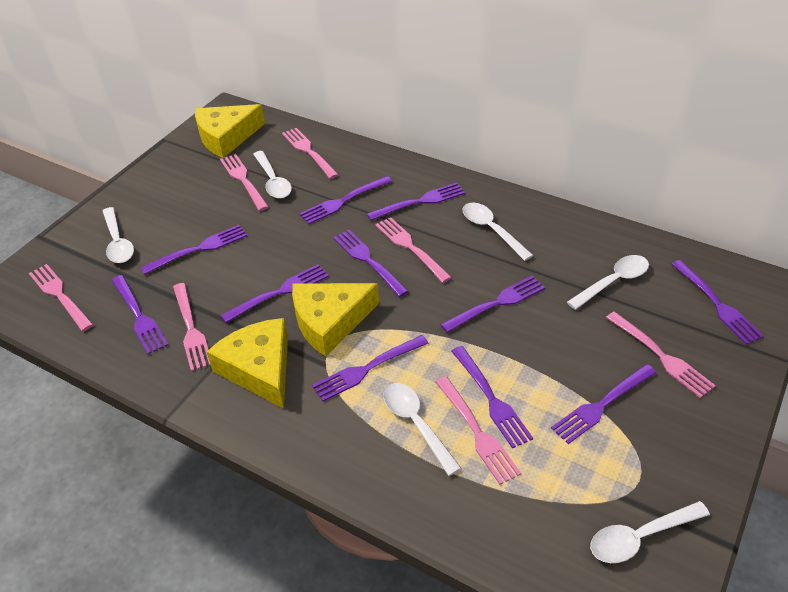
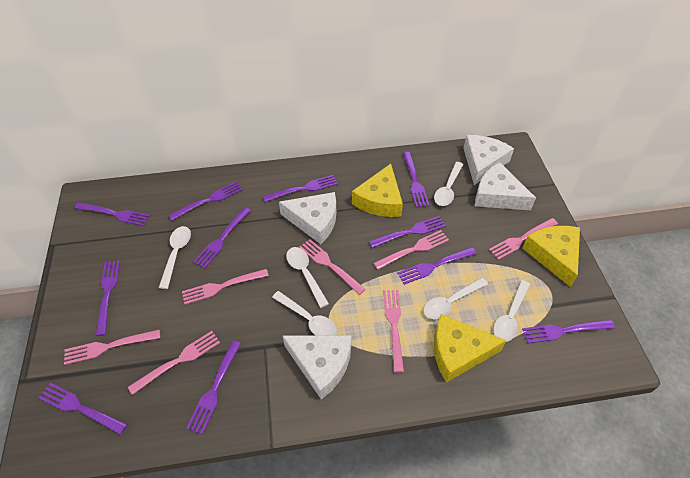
white cheese: 0 -> 4

